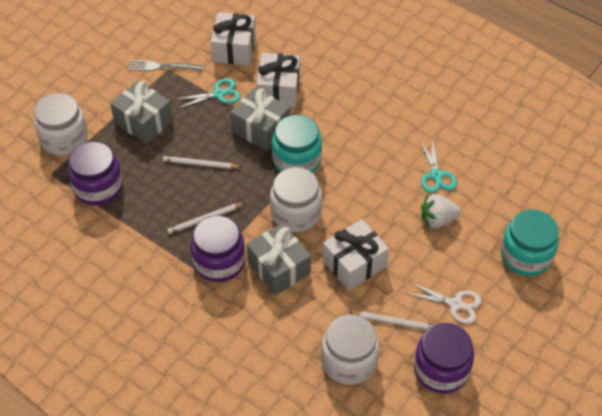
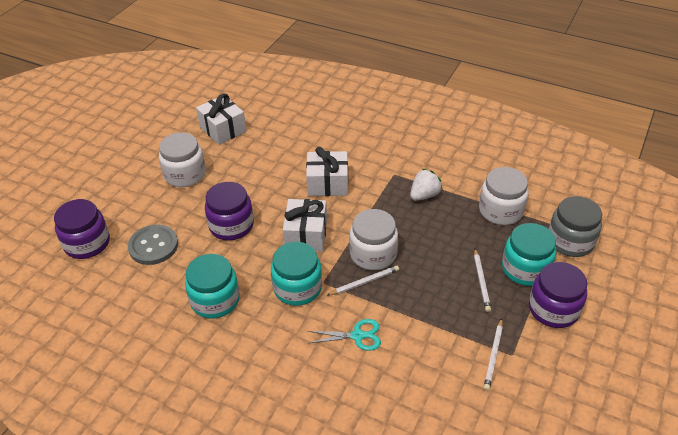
grey button: 0 -> 1
grey fork: 1 -> 0
grey gift: 3 -> 0
grey jar: 0 -> 1
turquoise jar: 2 -> 3
turquoise scissors: 2 -> 1
white scissors: 1 -> 0

